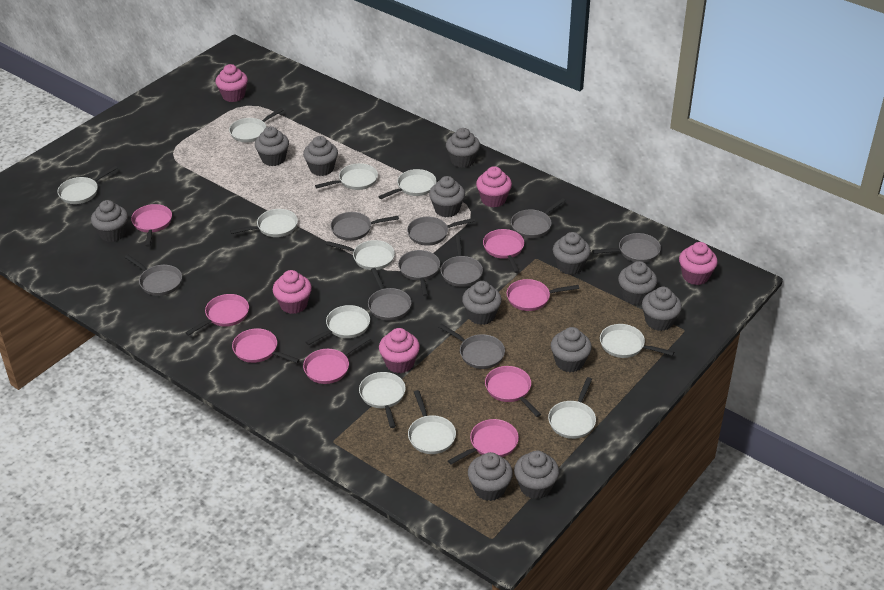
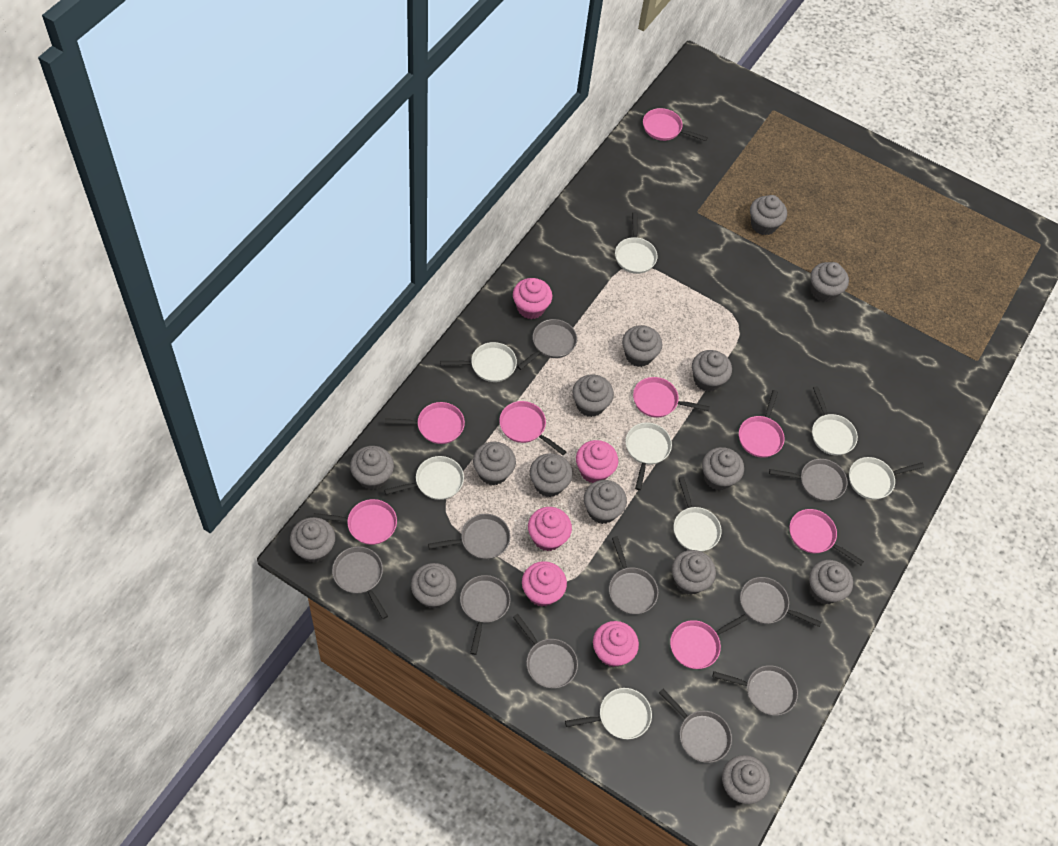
grey cupcake: 12 -> 15
grey pan: 9 -> 10
white pan: 11 -> 8

